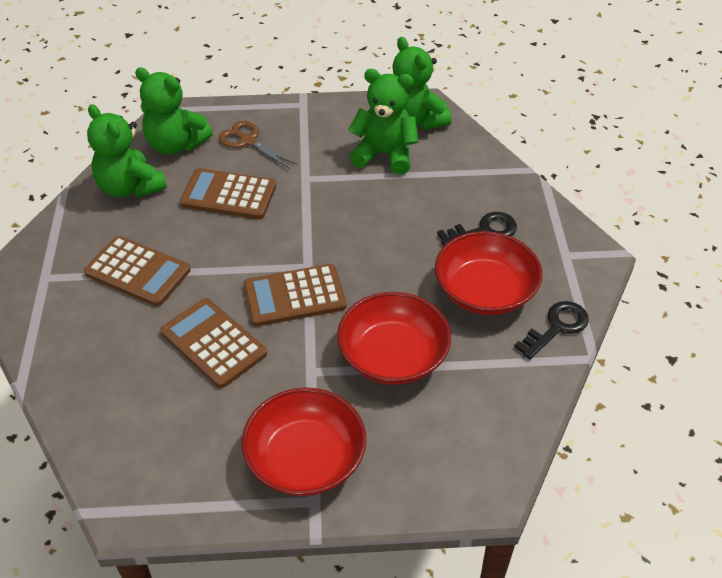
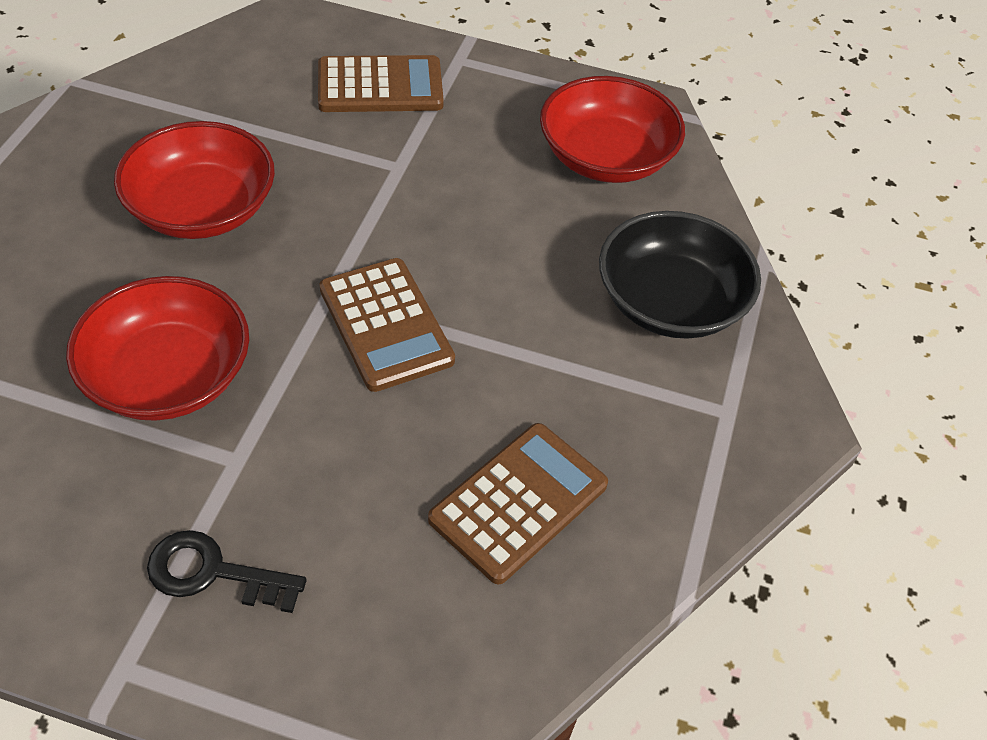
black bowl: 0 -> 1
black key: 2 -> 1
brown calculator: 4 -> 3
brown scissors: 1 -> 0
green teddy bear: 4 -> 0

